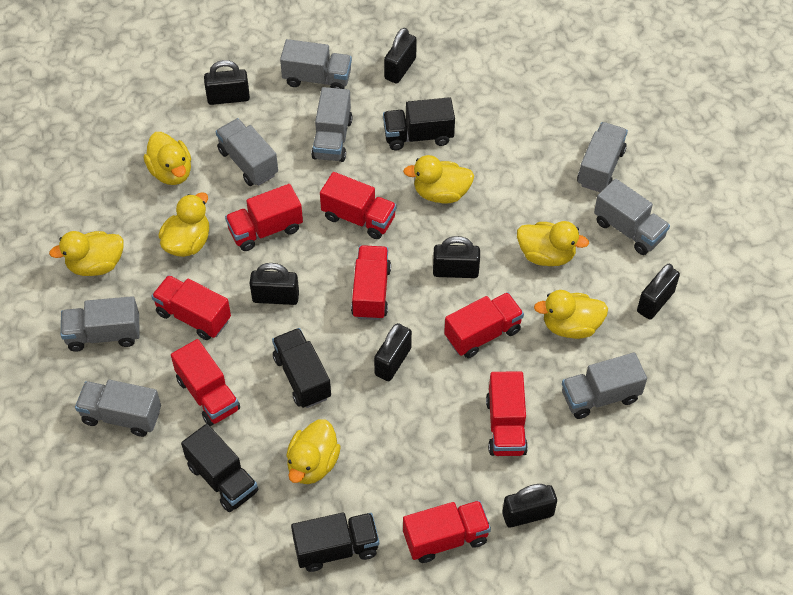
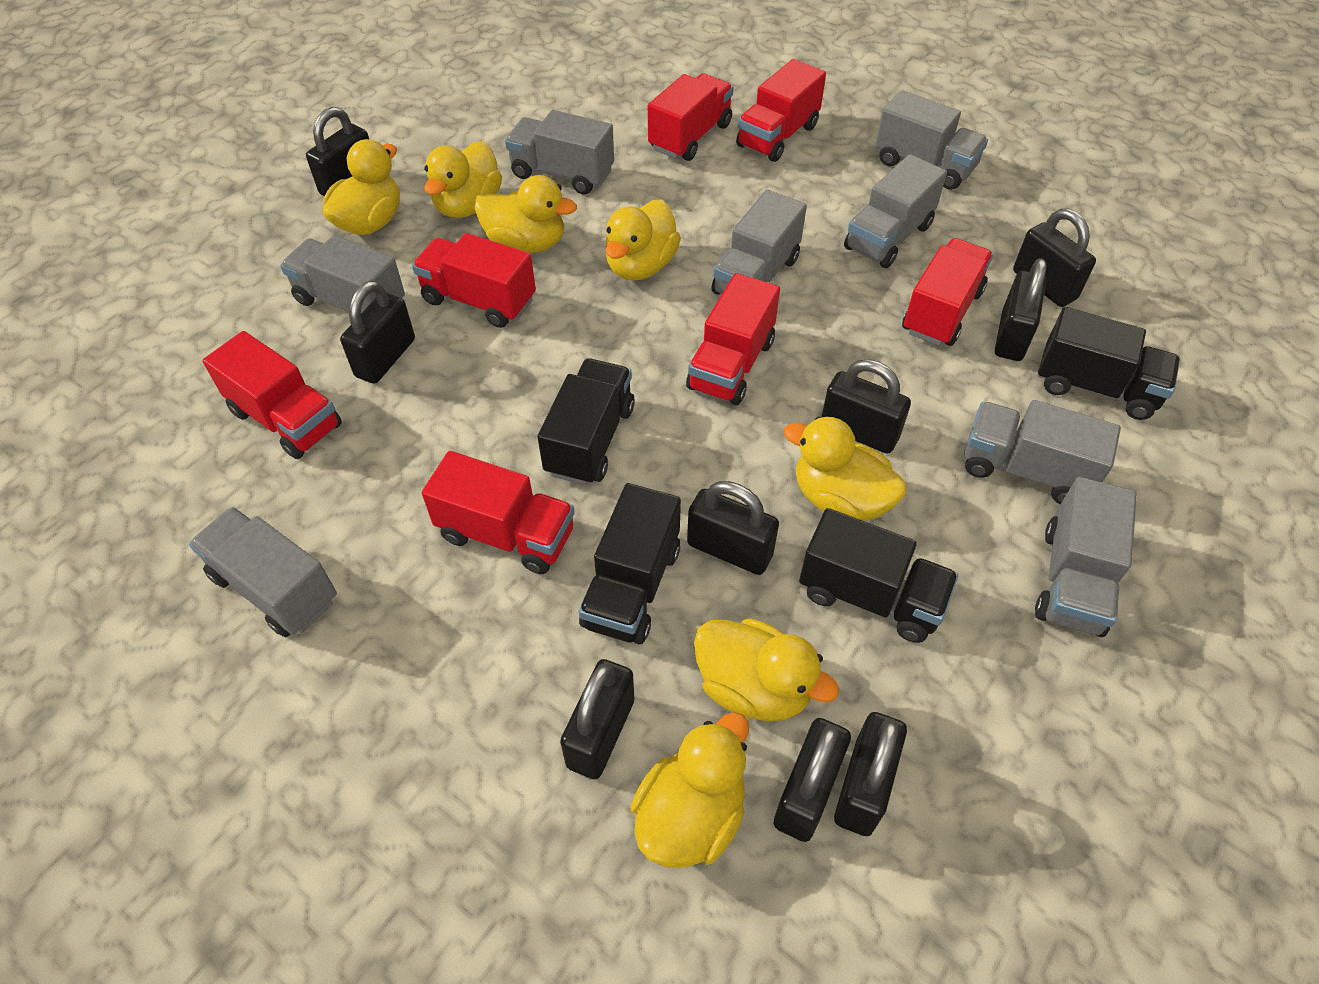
black padlock: 7 -> 9
red truck: 8 -> 7

